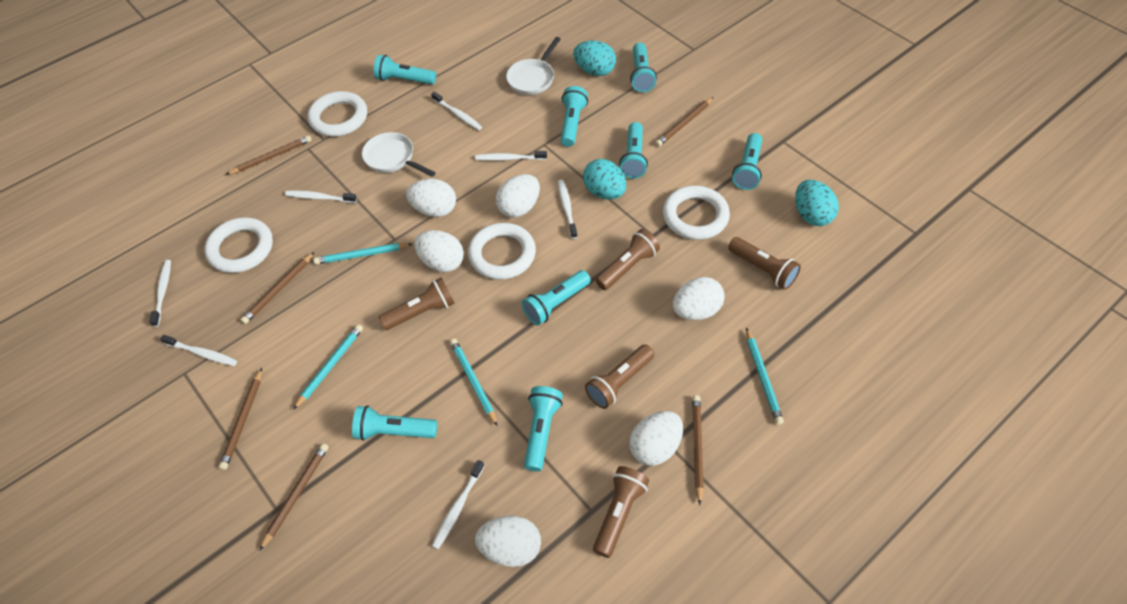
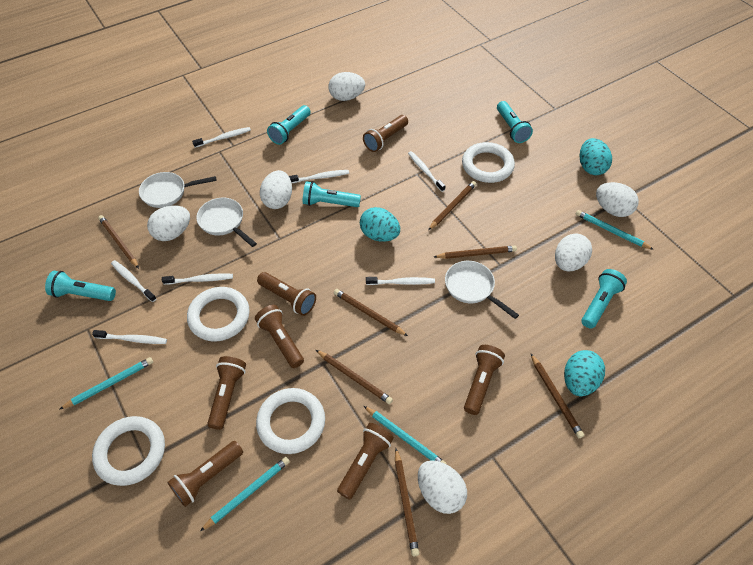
brown flashlight: 5 -> 7
brown pencil: 6 -> 7
turquoise flashlight: 8 -> 5
white pan: 2 -> 3

